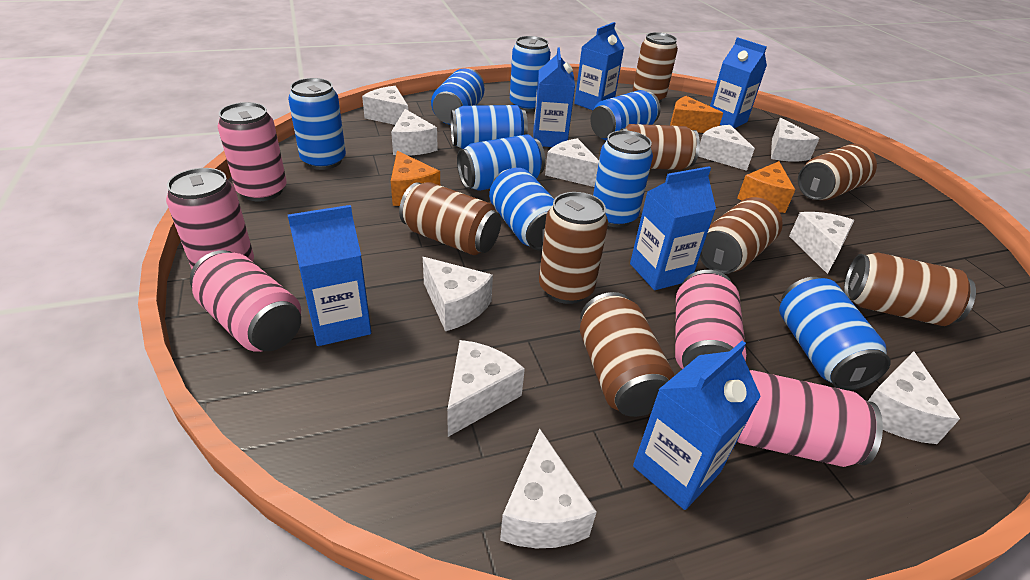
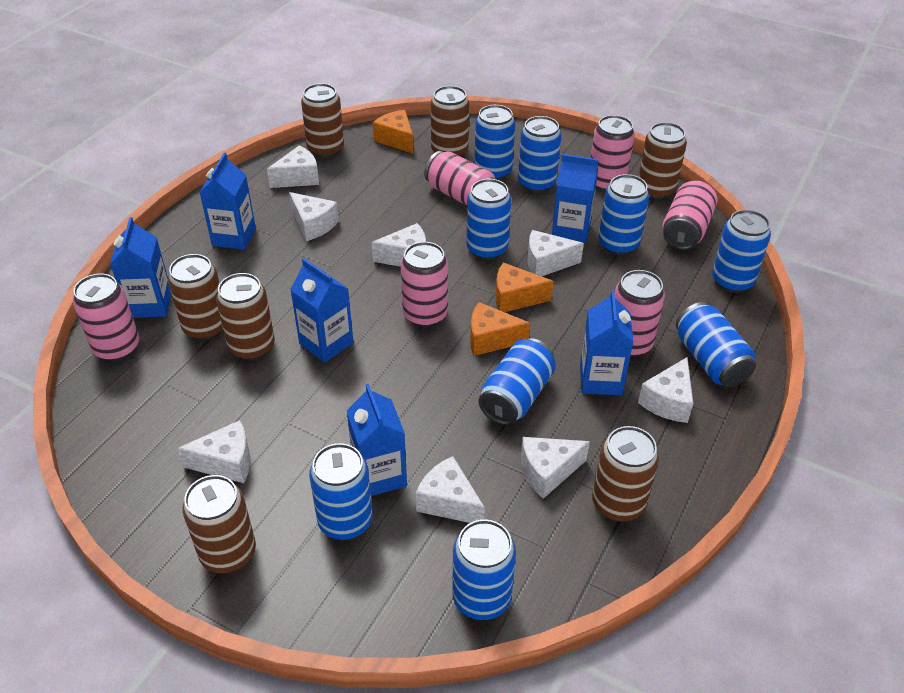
brown can: 8 -> 7
pink can: 5 -> 6
white cheese: 10 -> 8

